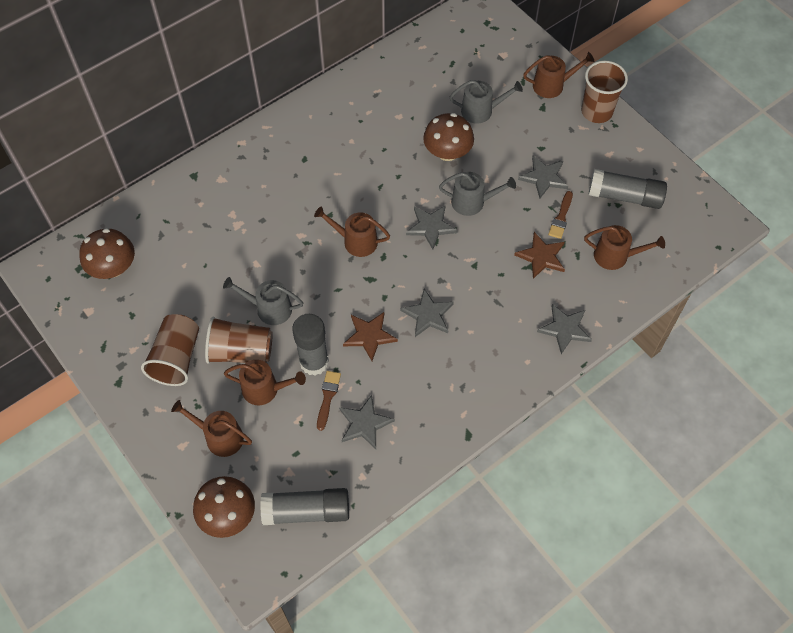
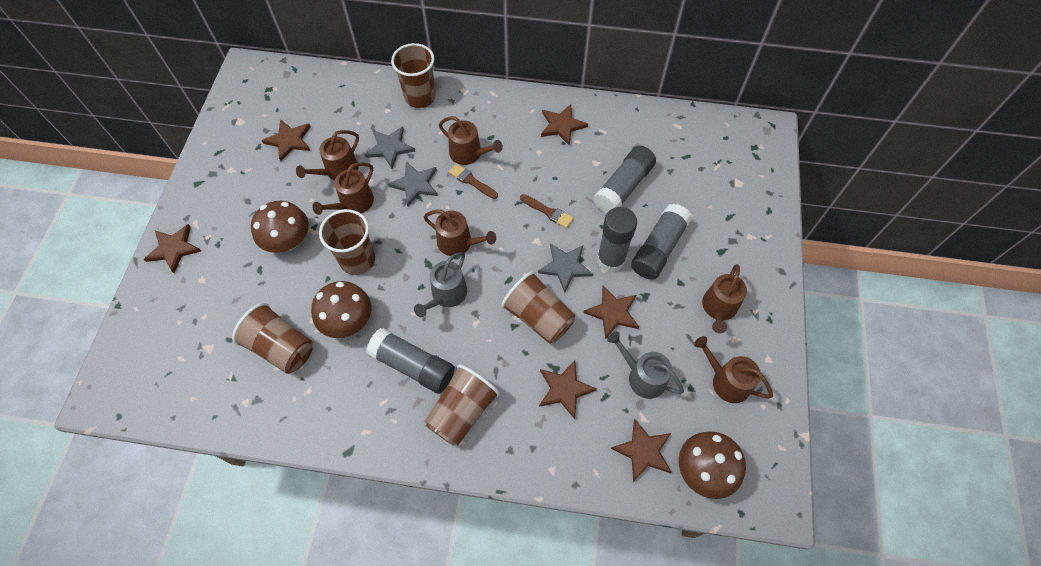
brown cup: 3 -> 5
brown star: 2 -> 6
brown watering can: 5 -> 6
grey glue stick: 3 -> 4
grey star: 5 -> 3
grey watering can: 3 -> 2

